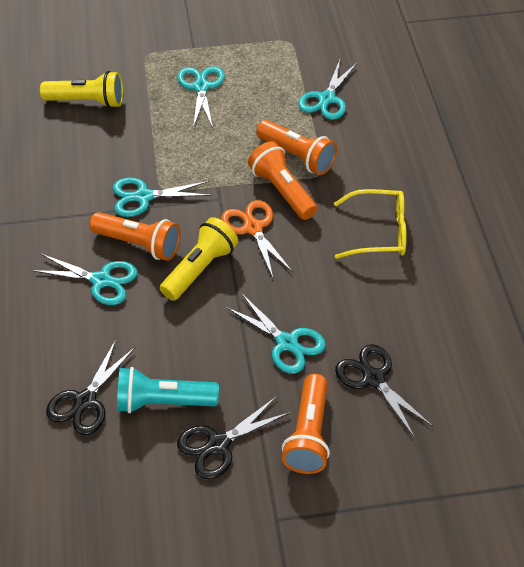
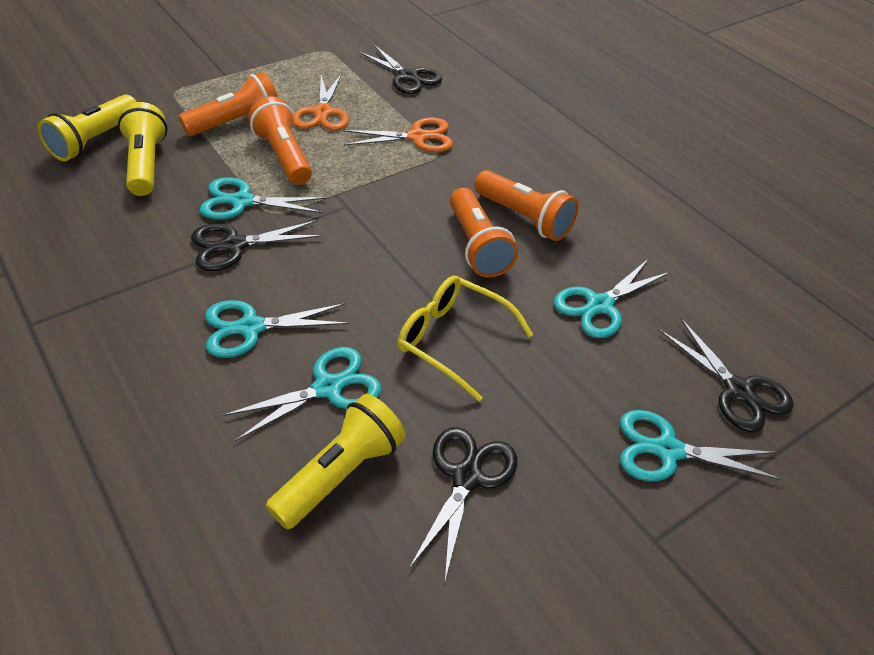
black scissors: 3 -> 4
orange scissors: 1 -> 2
turquoise flashlight: 1 -> 0
yellow flashlight: 2 -> 3

